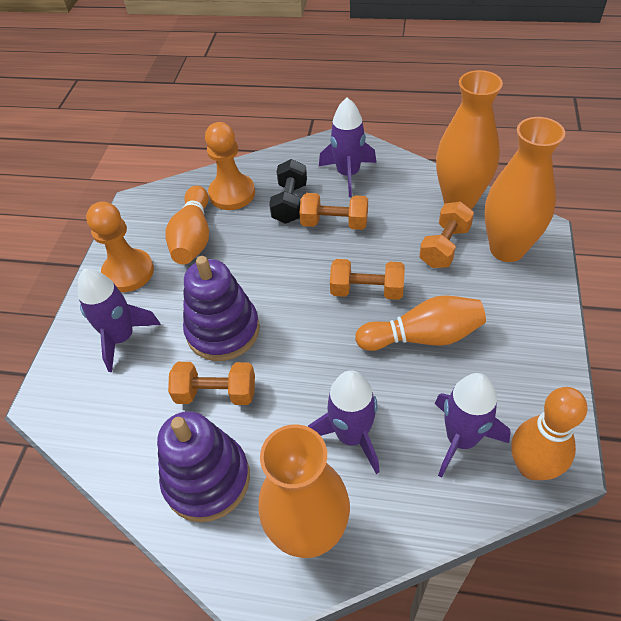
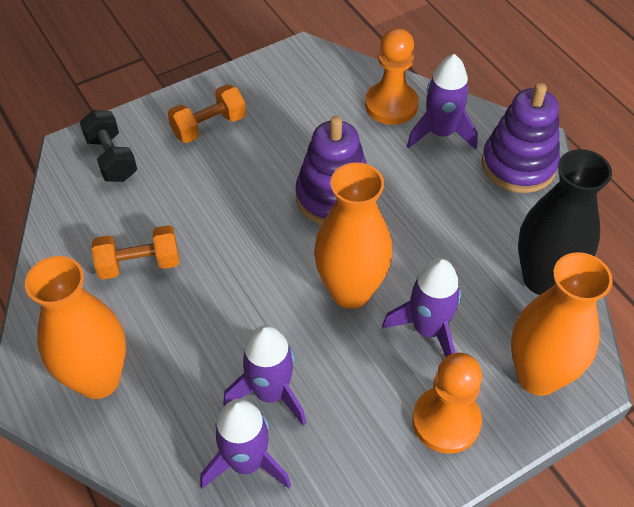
black vase: 0 -> 1
orange bowling pin: 3 -> 0
orange dumbbell: 4 -> 2

